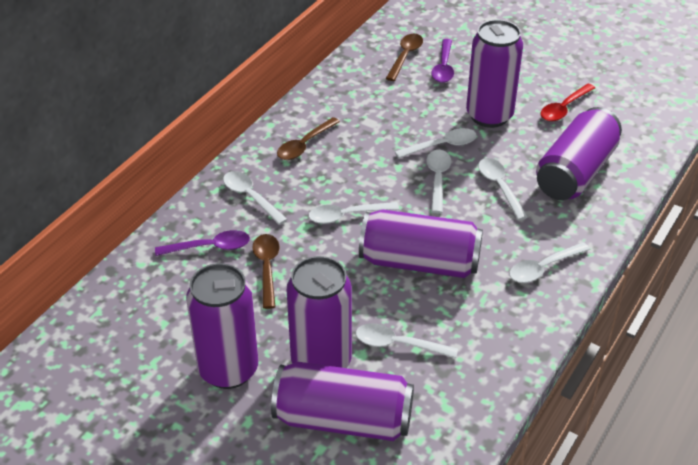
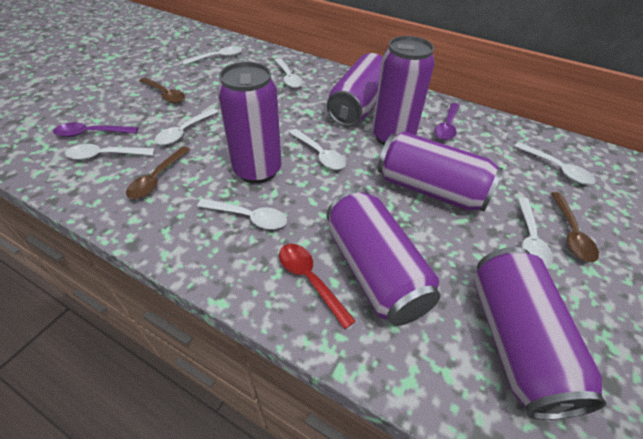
white spoon: 7 -> 8

